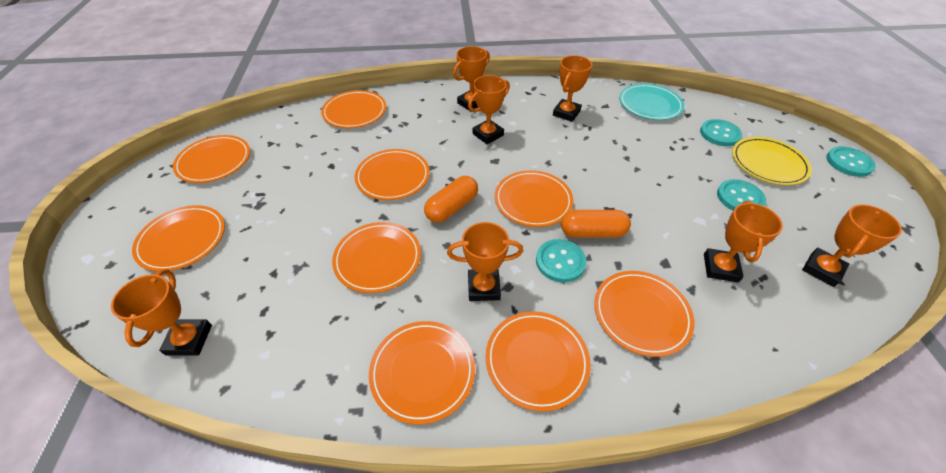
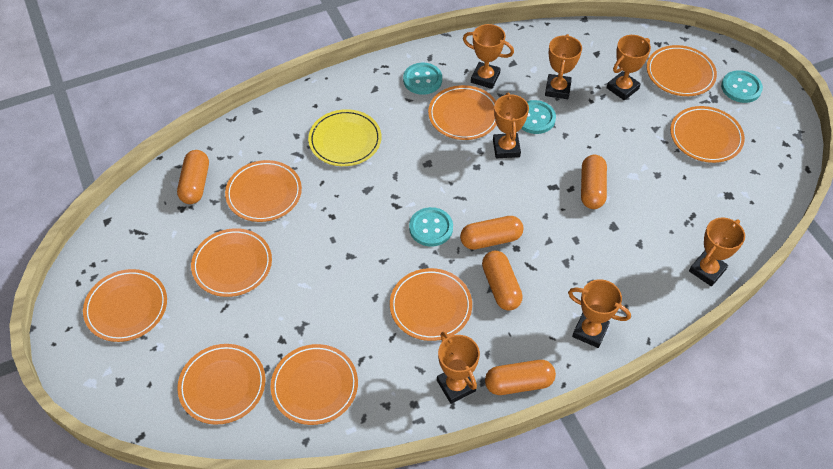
orange capsule: 2 -> 5
turquoise plate: 1 -> 0

